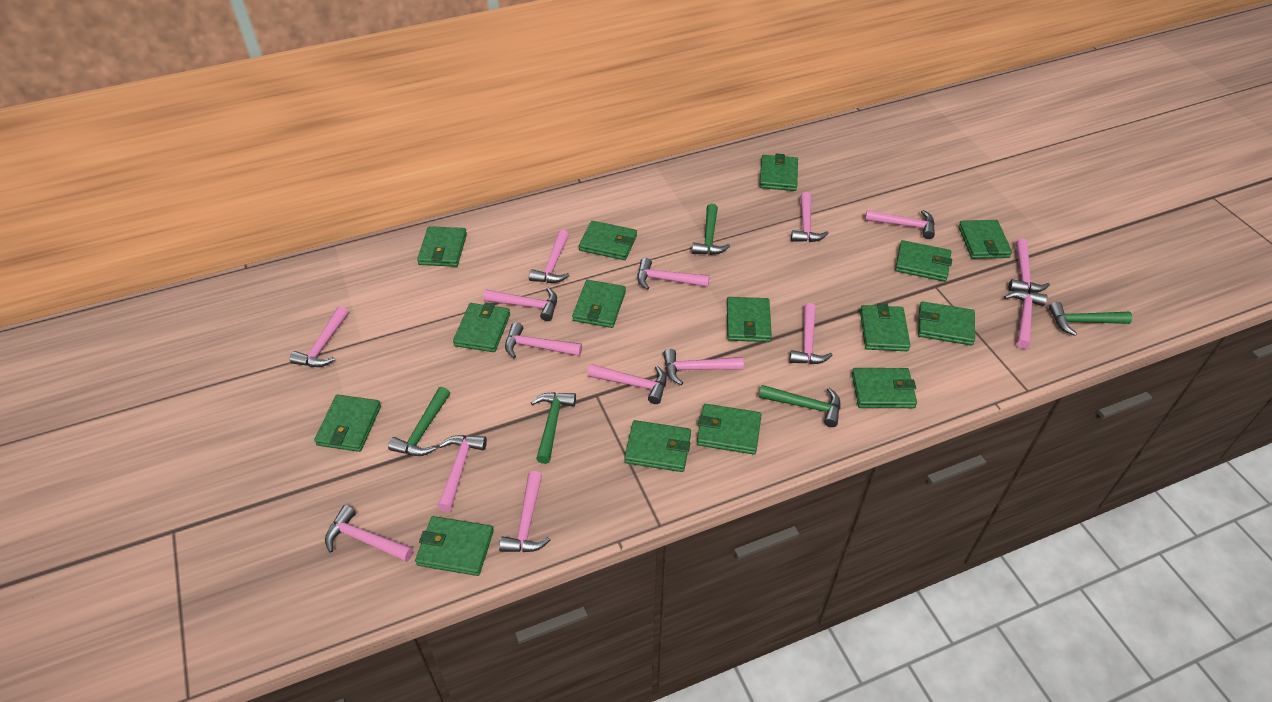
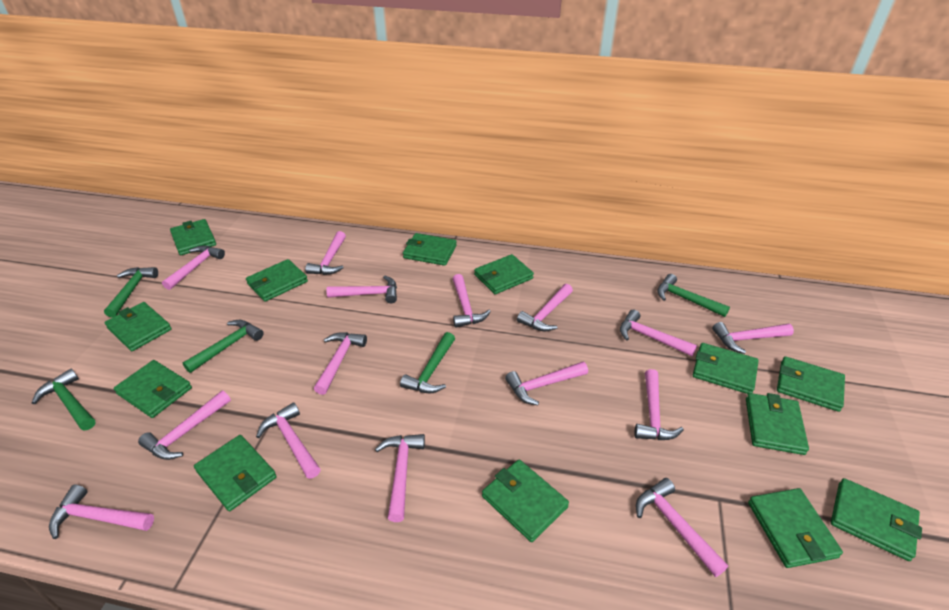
green wallet: 15 -> 13

